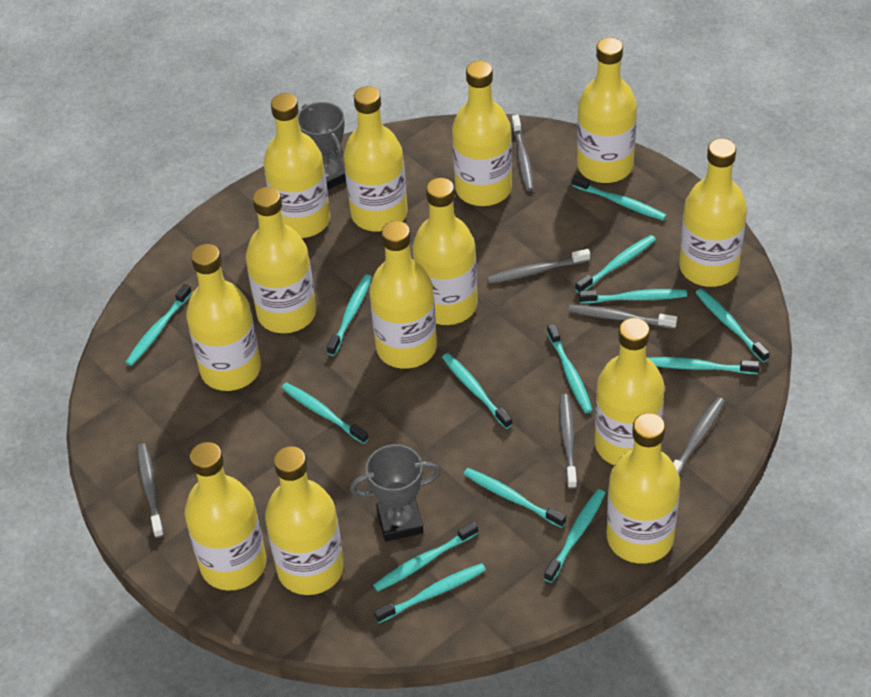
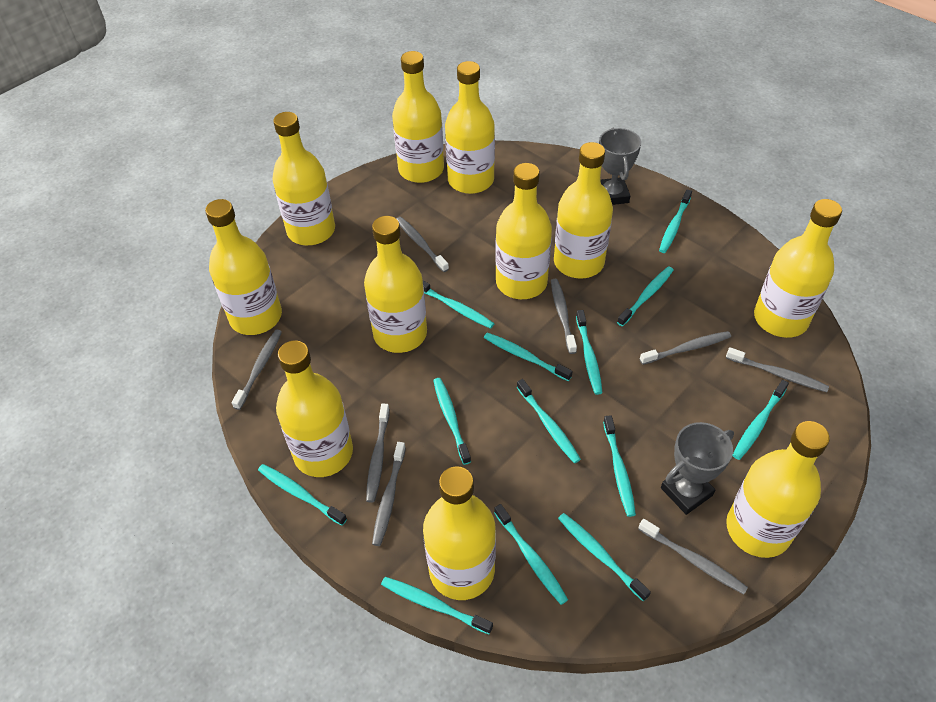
grey toothbrush: 6 -> 8
turquoise toothbrush: 14 -> 13
yellow bottle: 13 -> 11

